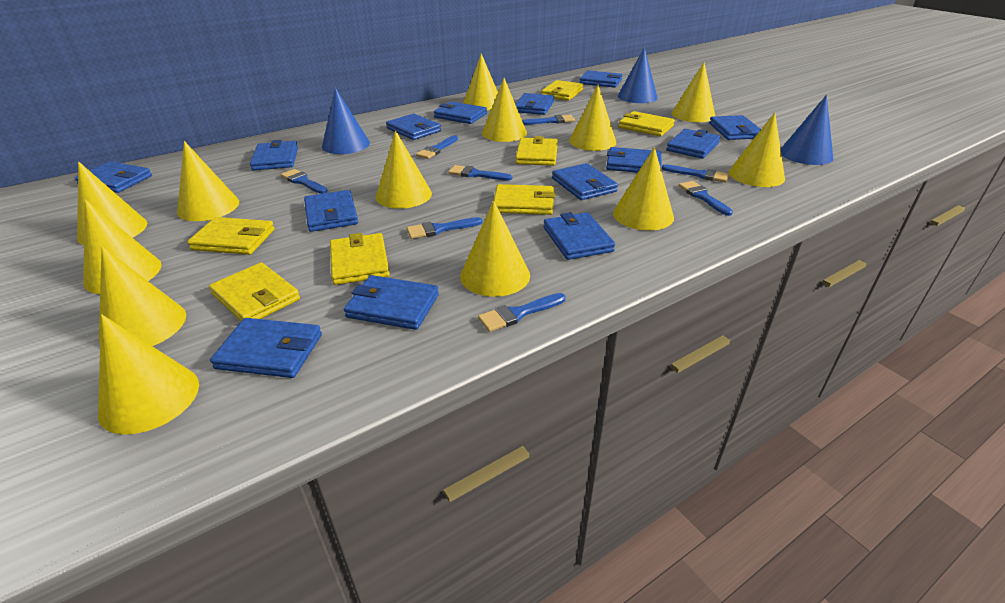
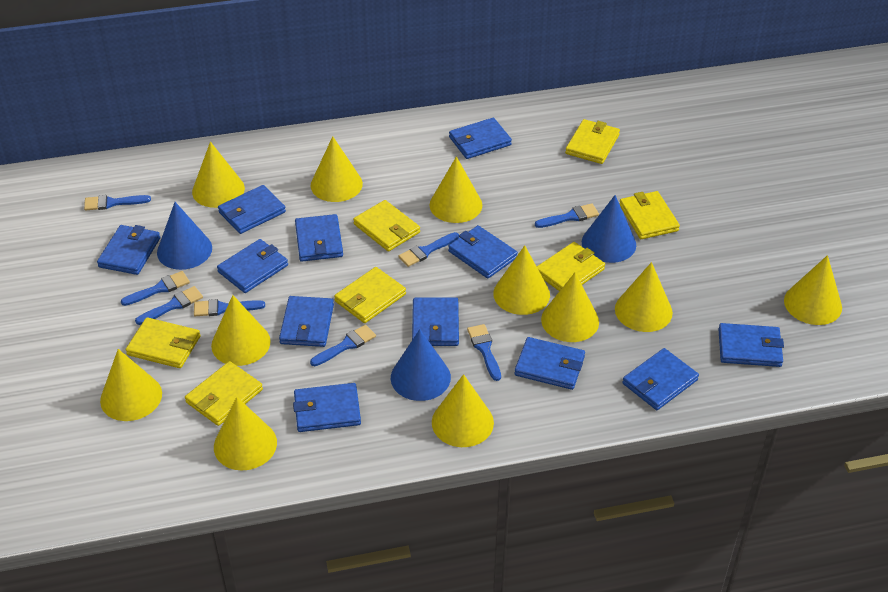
blue wallet: 14 -> 12
yellow cone: 13 -> 11

